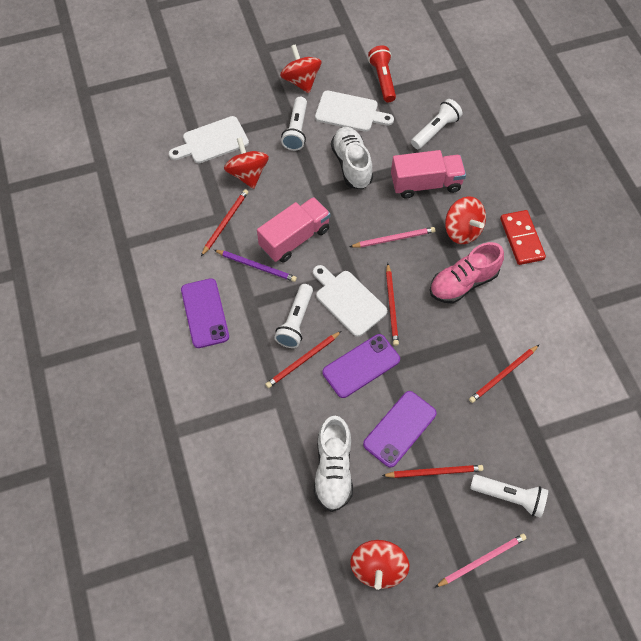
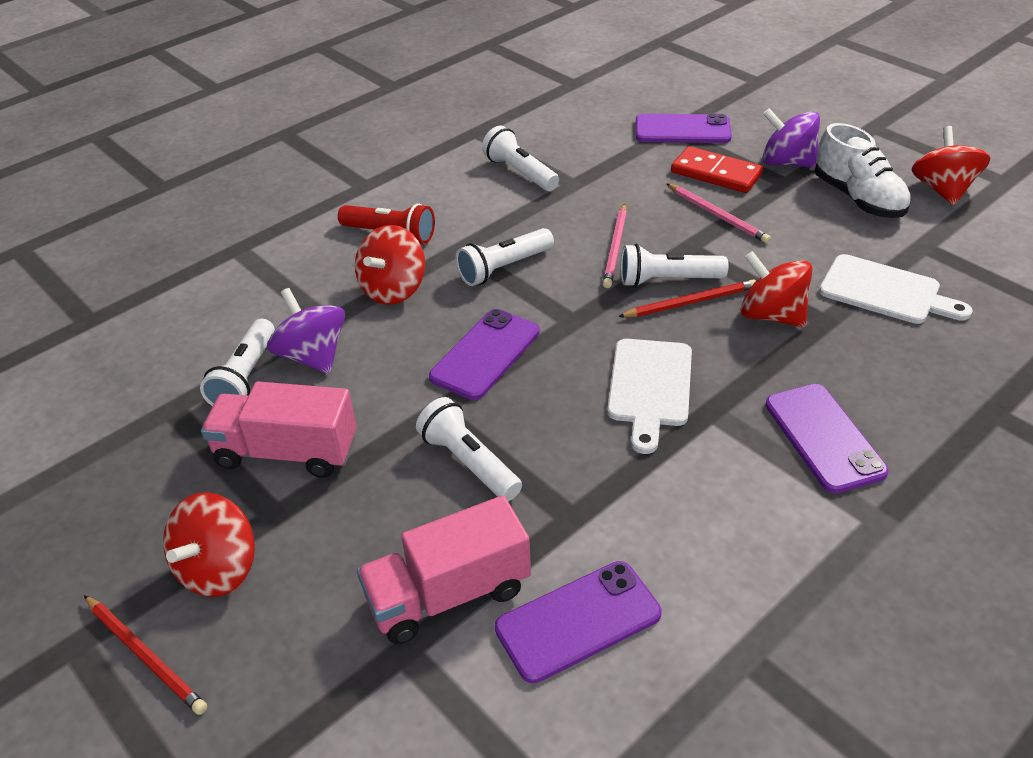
pink shoe: 1 -> 0
purple pencil: 1 -> 0
purple phone: 3 -> 4
purple spinning top: 0 -> 2
red pencil: 5 -> 2
white cutting board: 3 -> 2
white flashlight: 4 -> 5
white shoe: 2 -> 1

